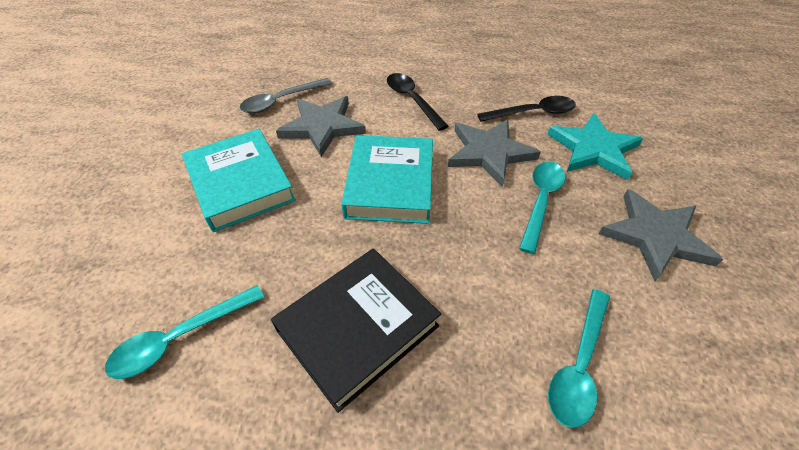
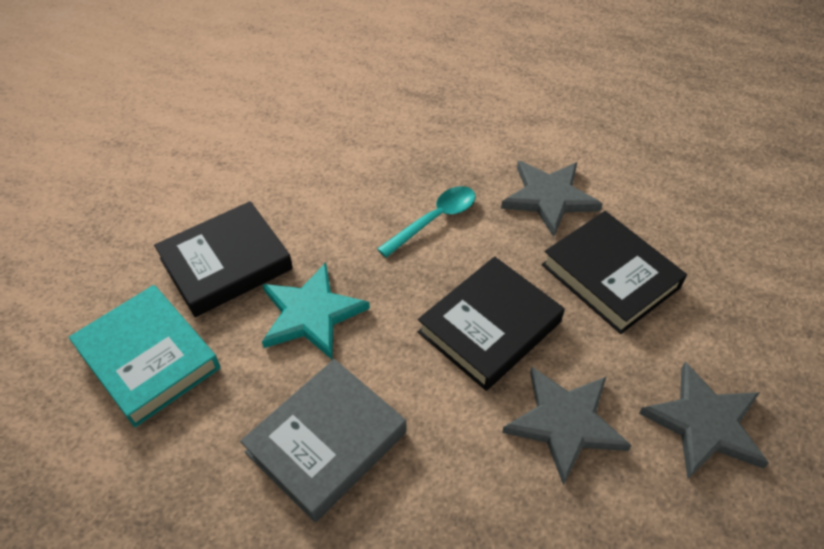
black book: 1 -> 3
black spoon: 2 -> 0
grey book: 0 -> 1
grey spoon: 1 -> 0
turquoise book: 2 -> 1
turquoise spoon: 3 -> 1

